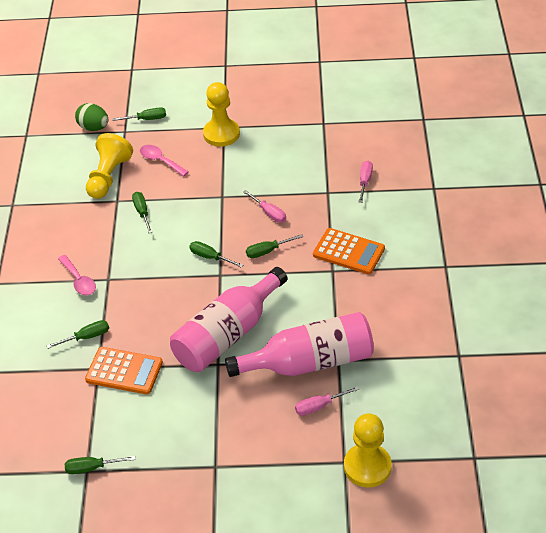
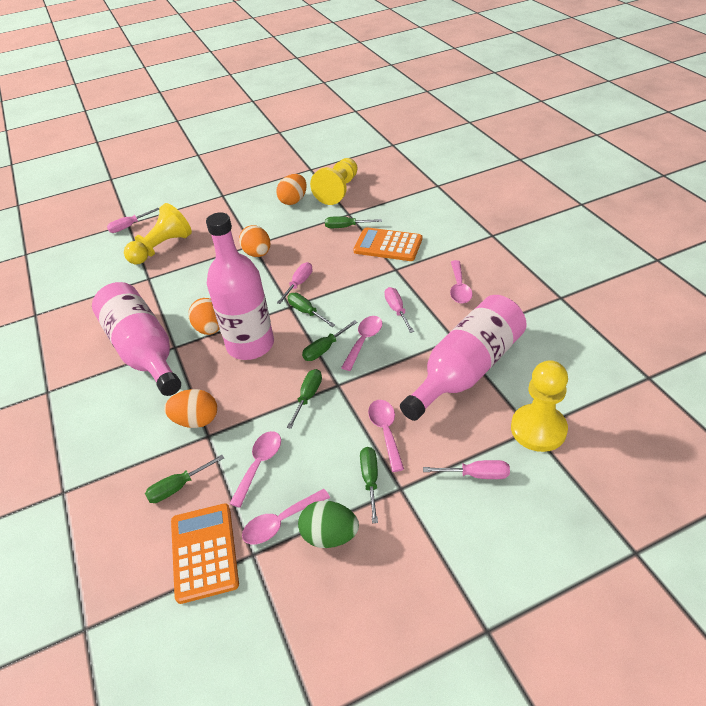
orange egg: 0 -> 4
pink bottle: 2 -> 3
pink screwdriver: 3 -> 4
pink spoon: 2 -> 5

